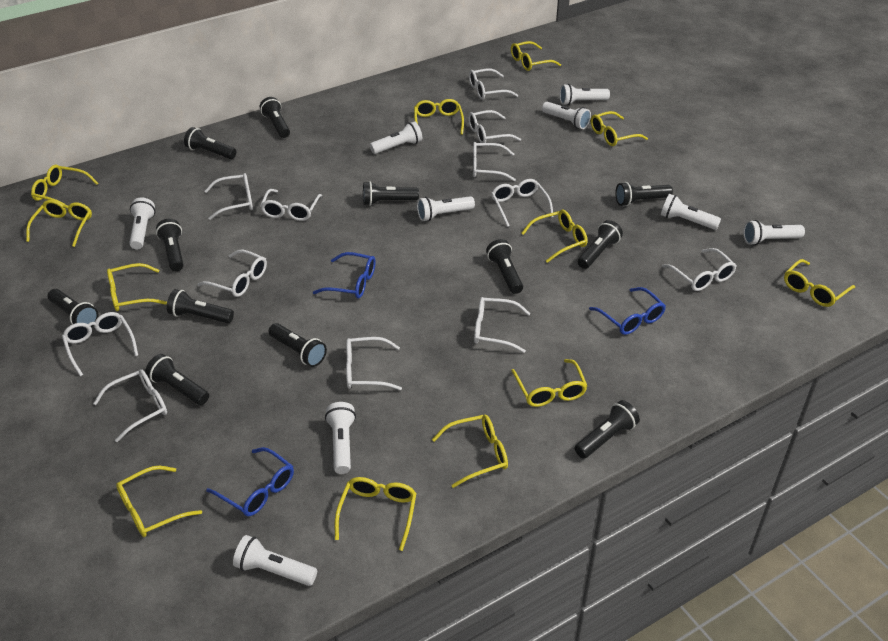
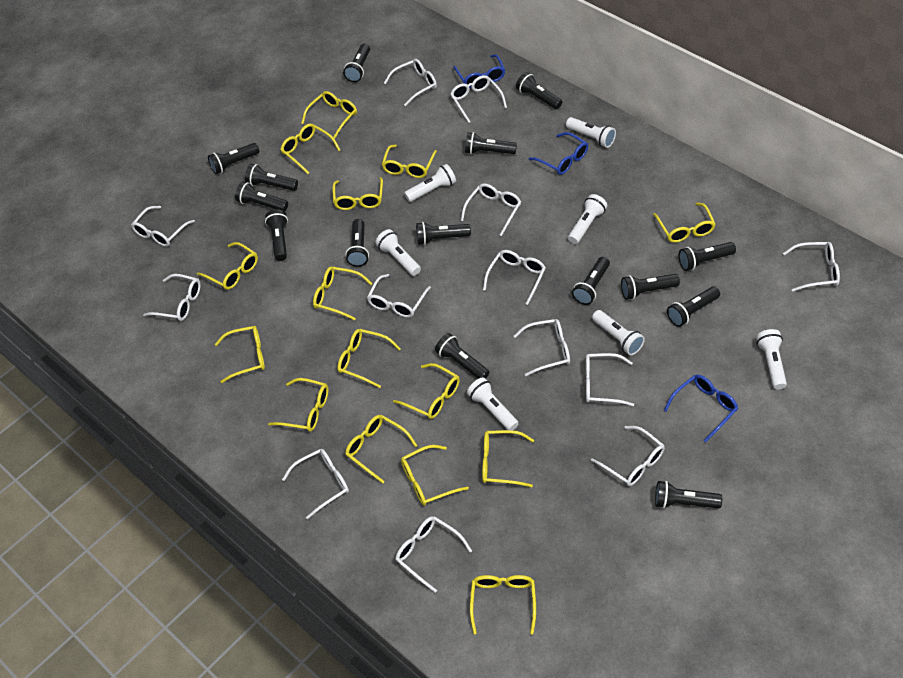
black flashlight: 12 -> 15
white flashlight: 9 -> 7
white glasses: 12 -> 13
yellow glasses: 12 -> 15

